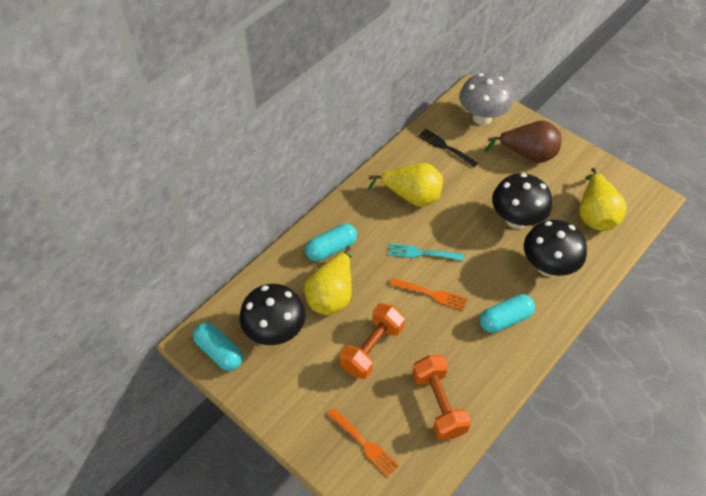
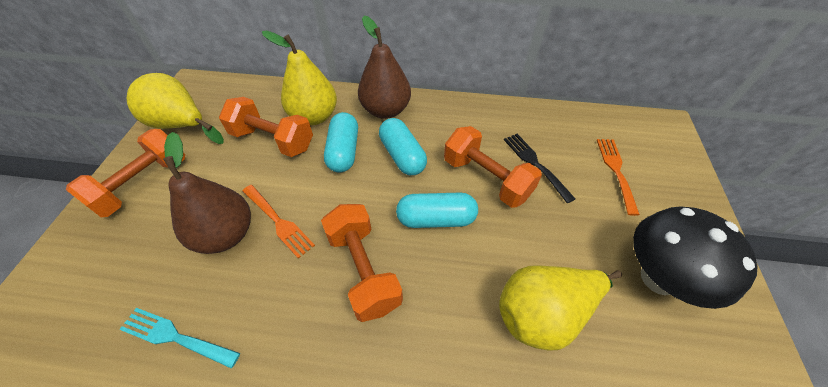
black mushroom: 3 -> 1
brown pear: 1 -> 2
grey mushroom: 1 -> 0
orange dumbbell: 2 -> 4

